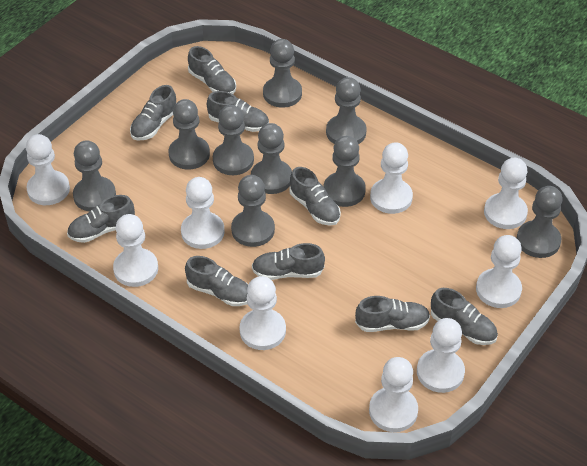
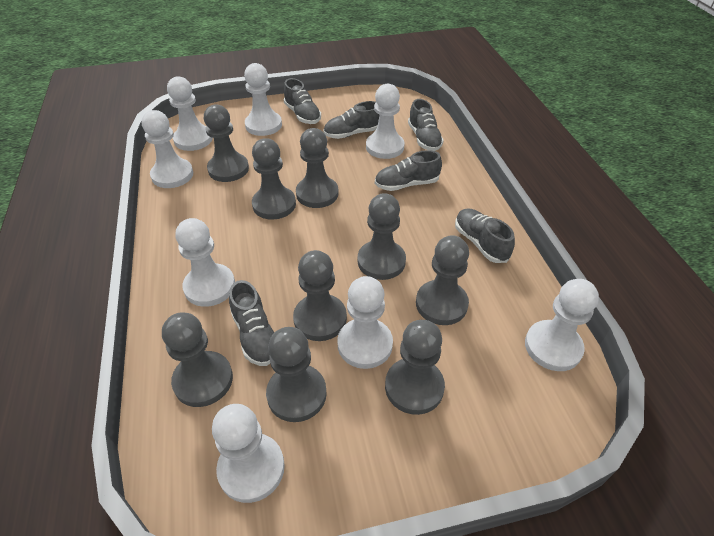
grey shoe: 9 -> 6
white pawn: 9 -> 8

